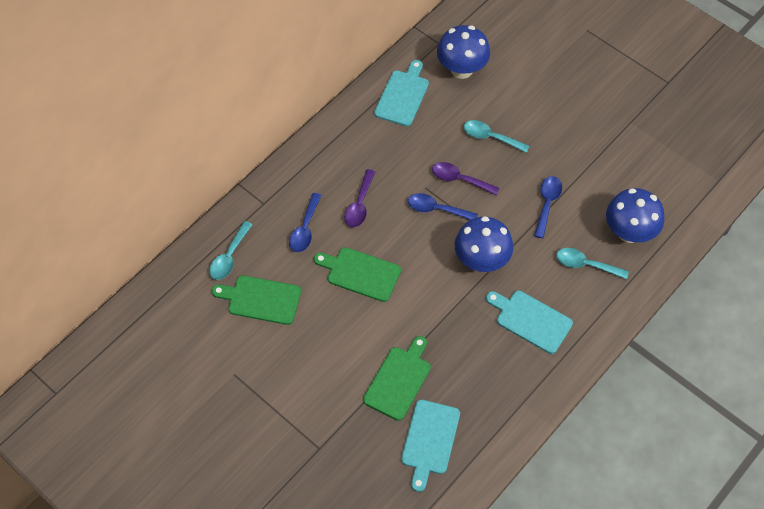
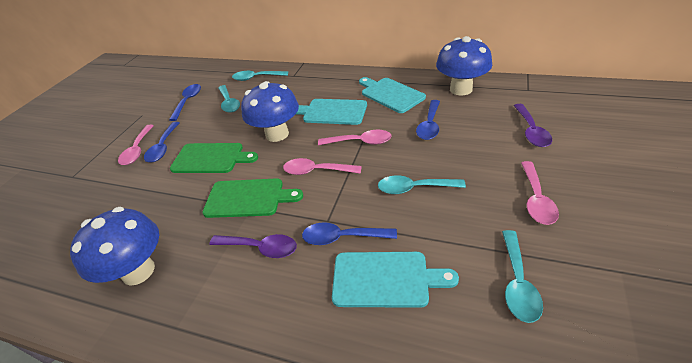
blue spoon: 3 -> 4
green cutting board: 3 -> 2
pink spoon: 0 -> 4
turquoise spoon: 3 -> 4

